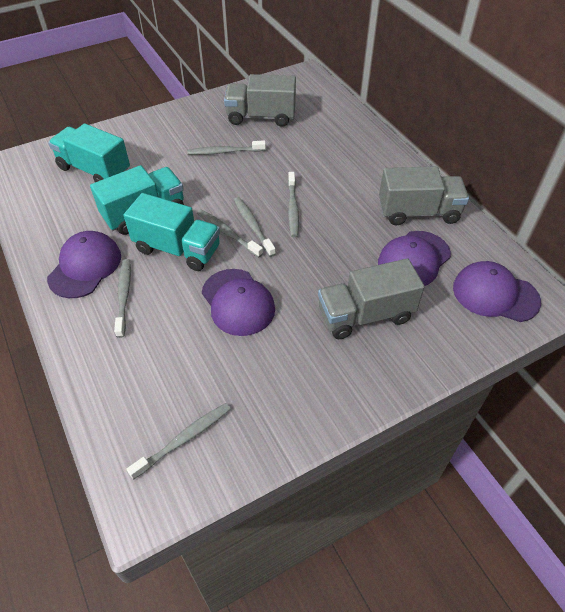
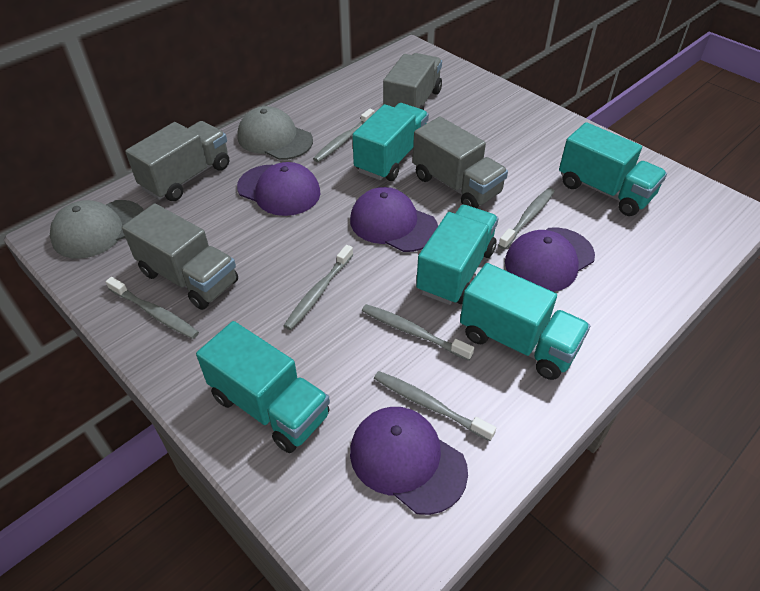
grey cap: 0 -> 2
grey truck: 3 -> 4
turquoise truck: 3 -> 5

